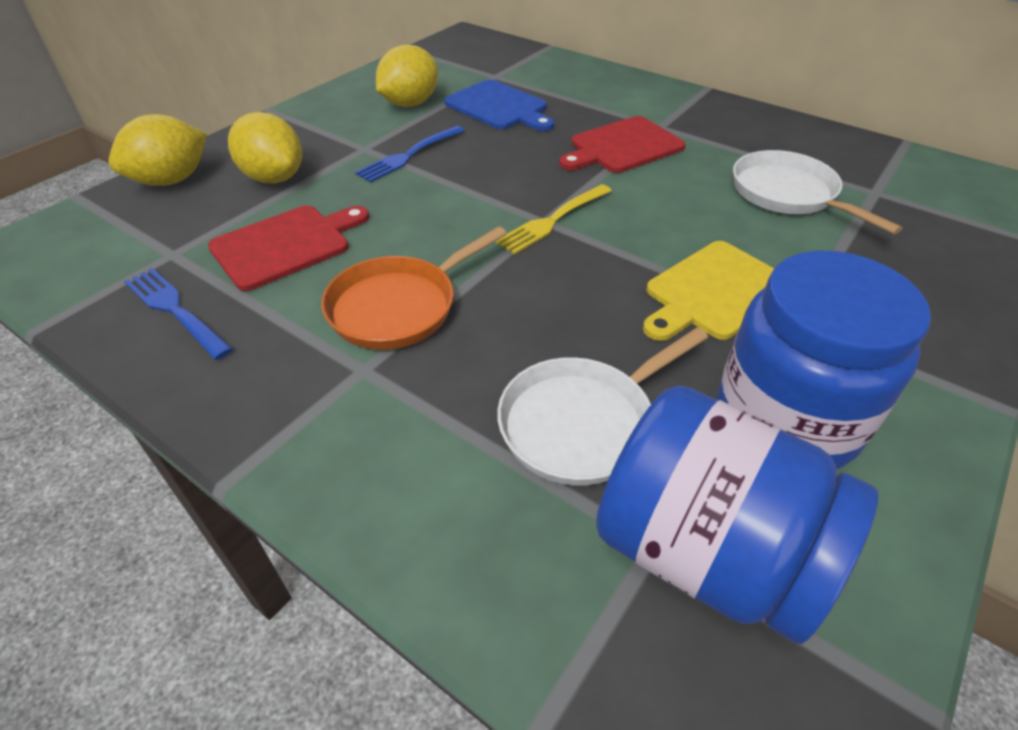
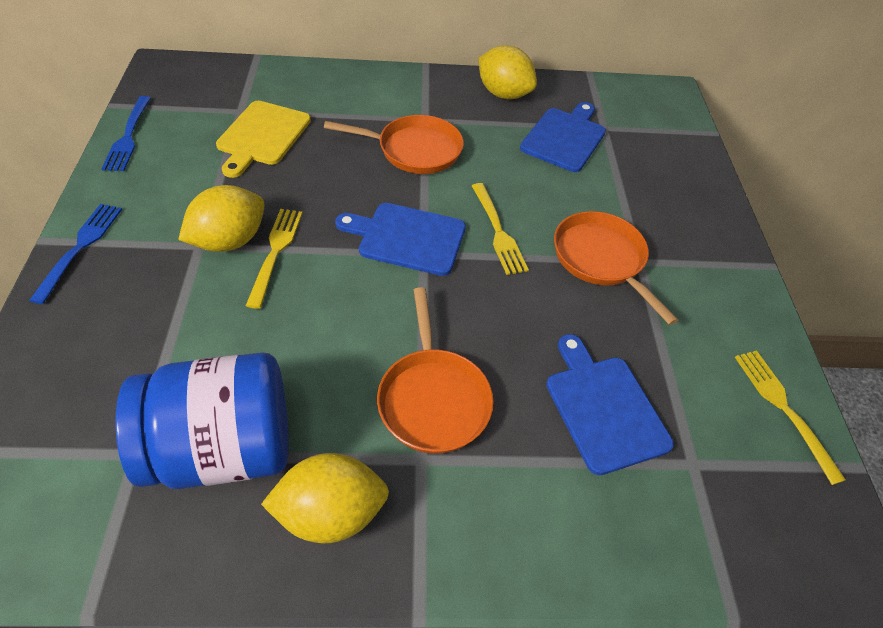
blue cutting board: 1 -> 3
blue jar: 2 -> 1
orange pan: 1 -> 3
red cutting board: 2 -> 0
white pan: 2 -> 0
yellow fork: 1 -> 3

